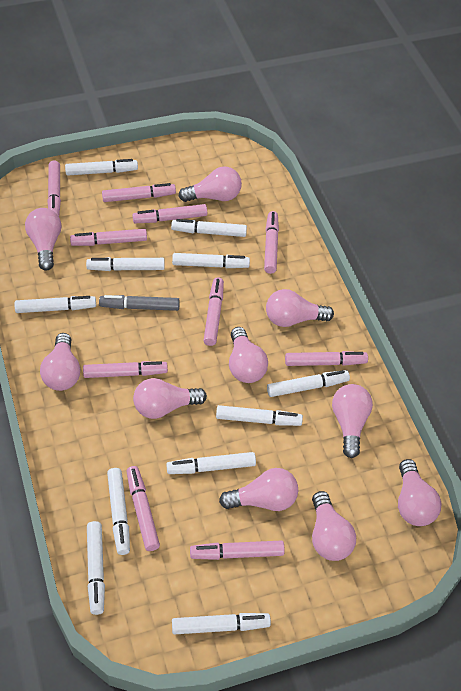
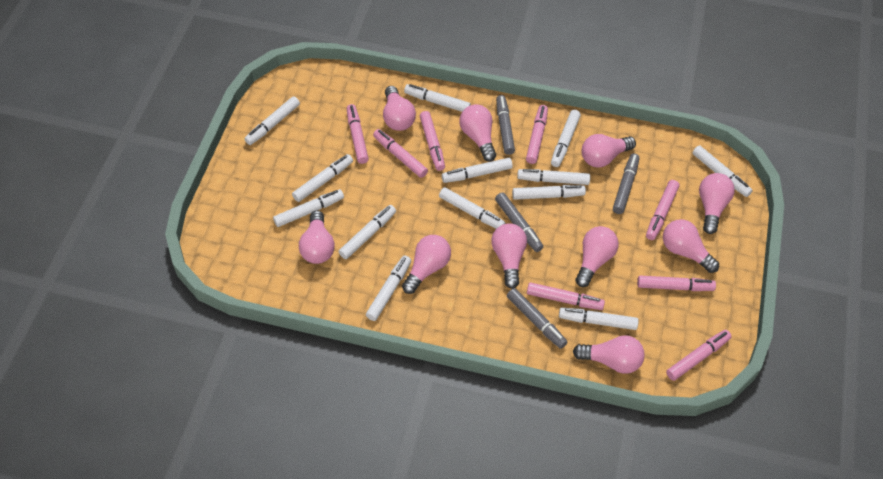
grey marker: 1 -> 4
pink marker: 10 -> 8
white marker: 11 -> 13

